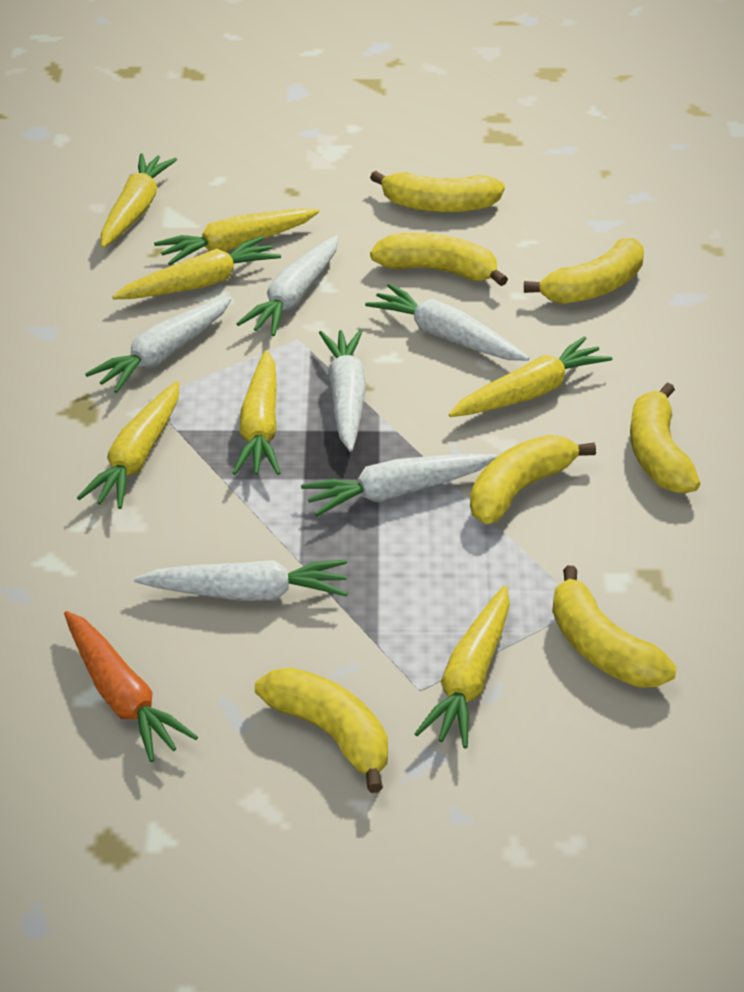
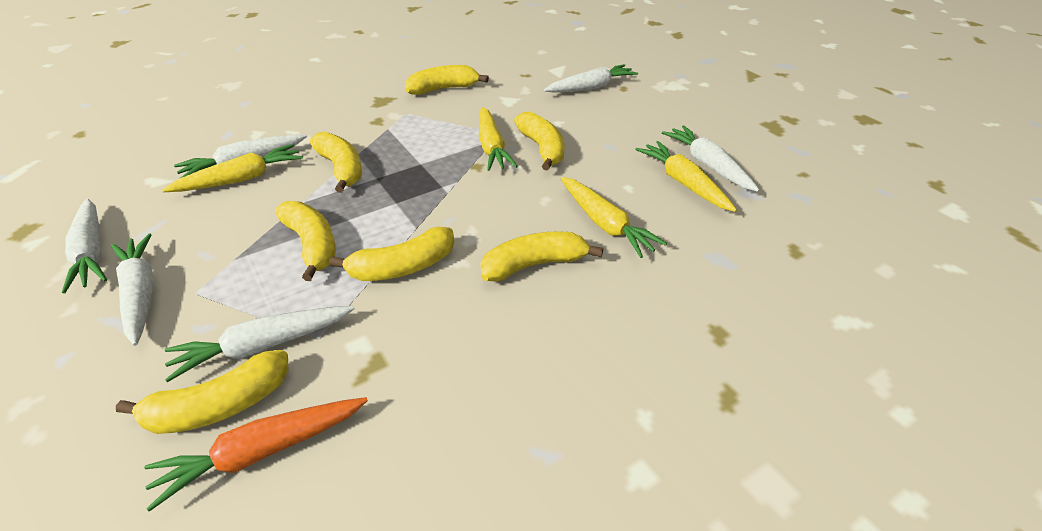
yellow carrot: 7 -> 4

